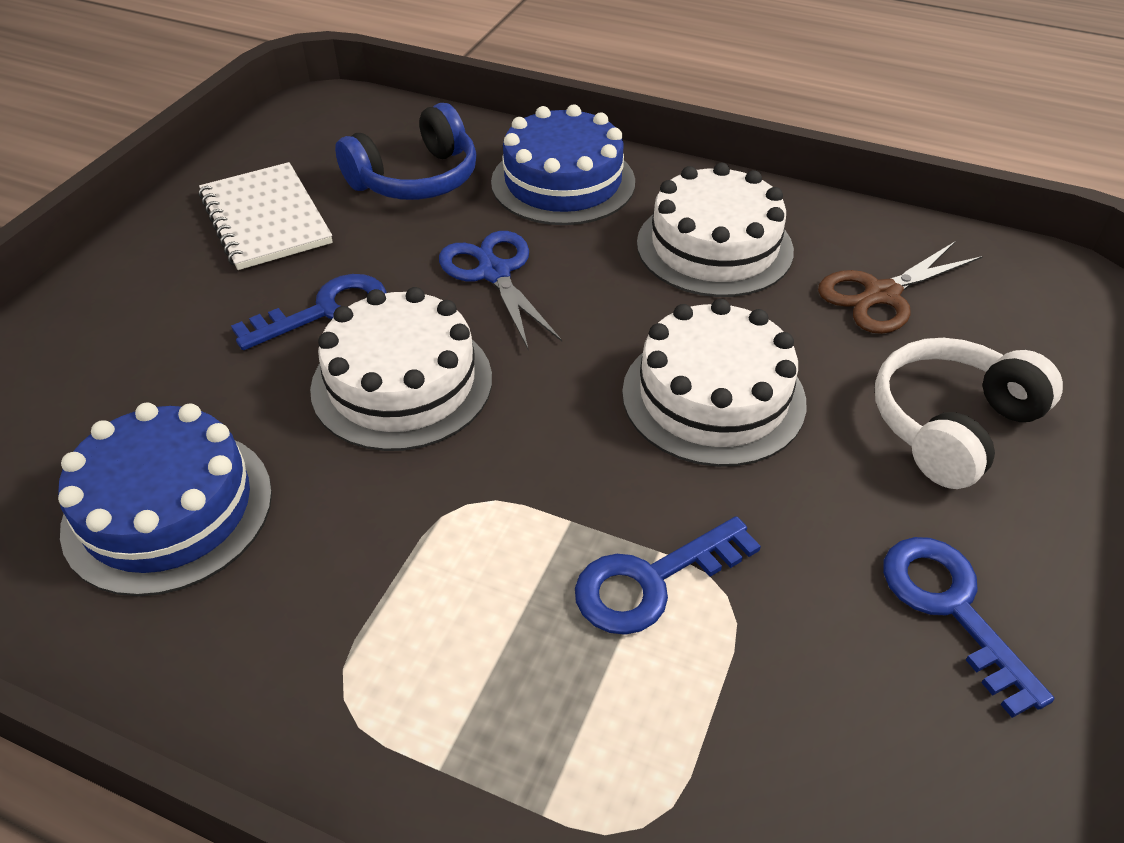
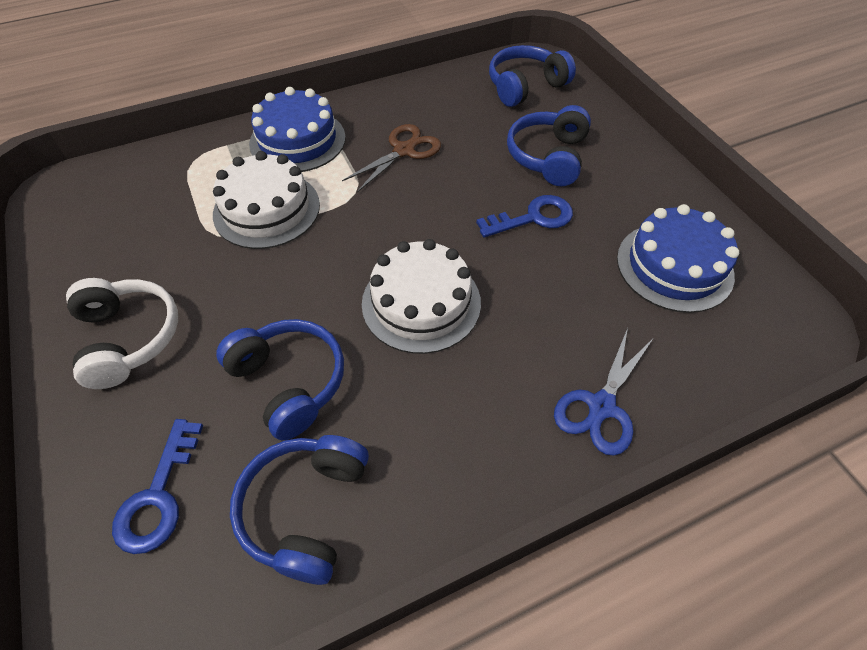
blue headphones: 1 -> 4
blue key: 3 -> 2
white cake: 3 -> 2
white notebook: 1 -> 0

